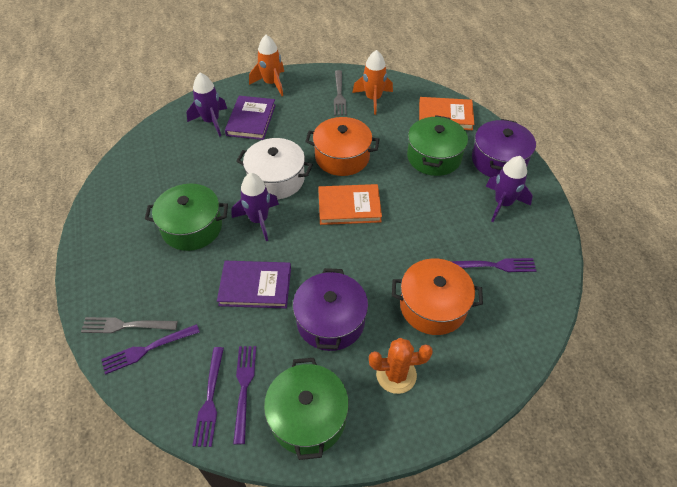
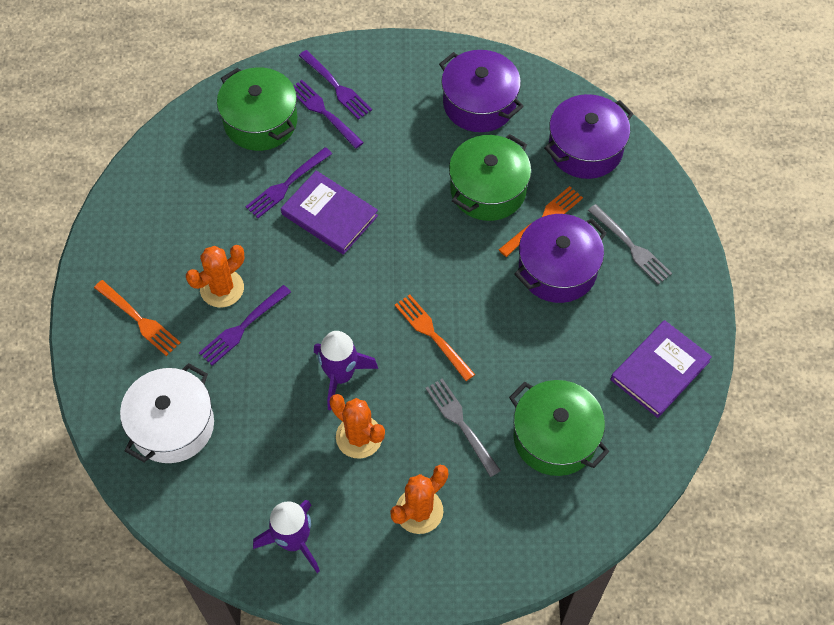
orange book: 2 -> 0
orange cactus: 1 -> 3
orange fork: 0 -> 3
orange pot: 2 -> 0
orange rocket: 2 -> 0
purple pot: 2 -> 3
purple rocket: 3 -> 2

